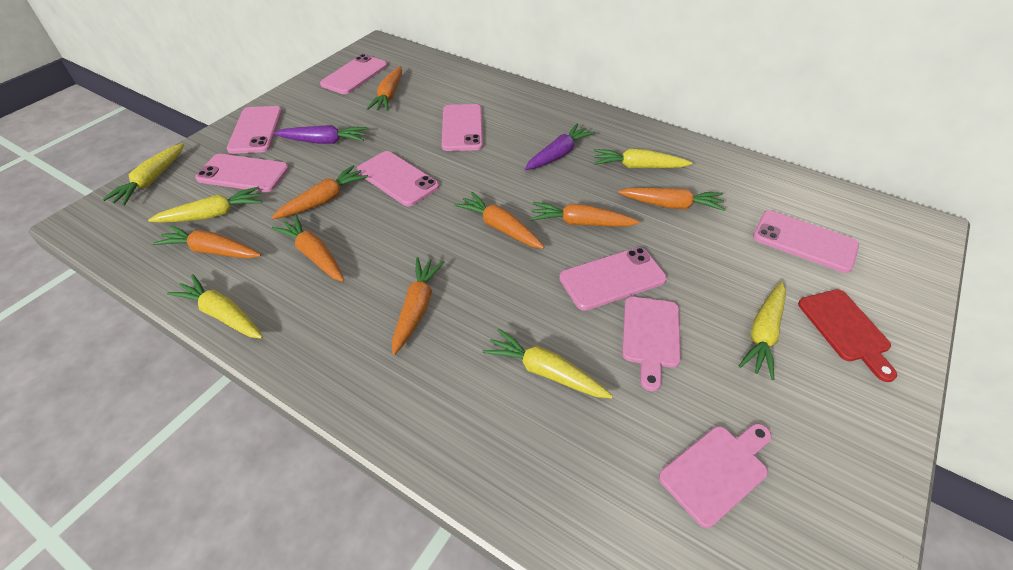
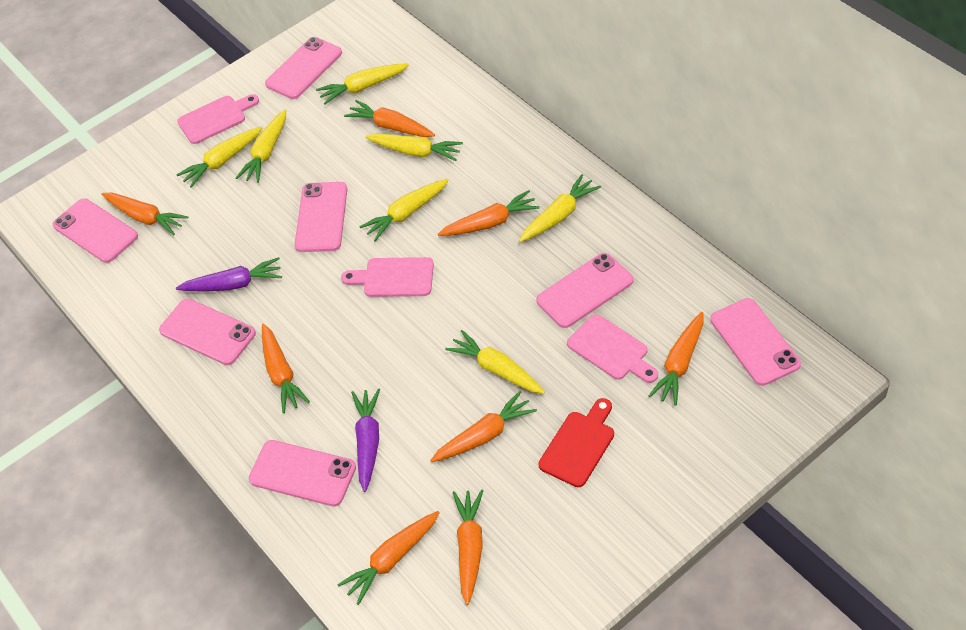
pink cutting board: 2 -> 3
yellow carrot: 6 -> 7

